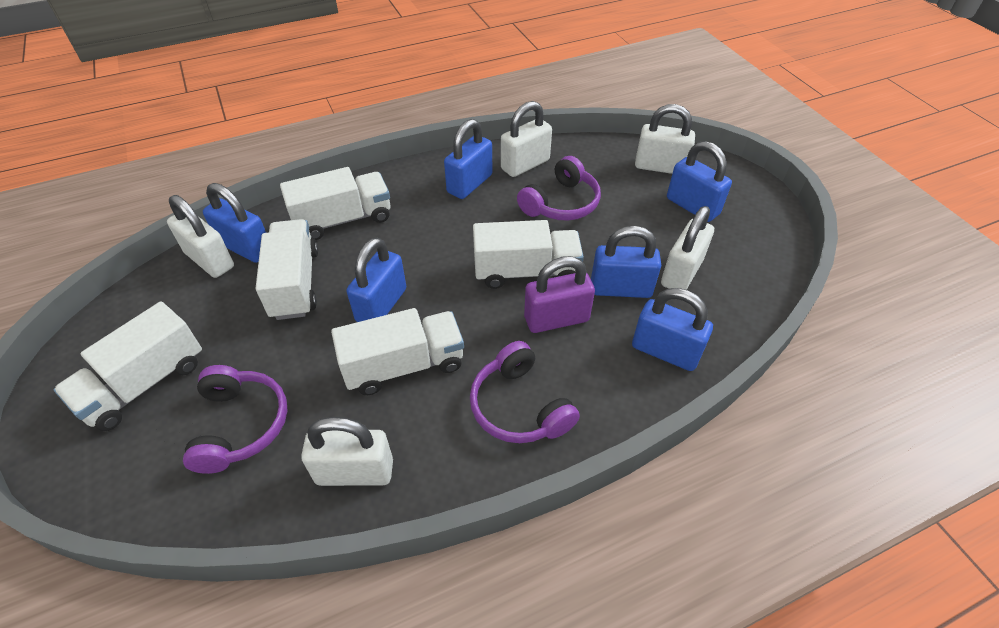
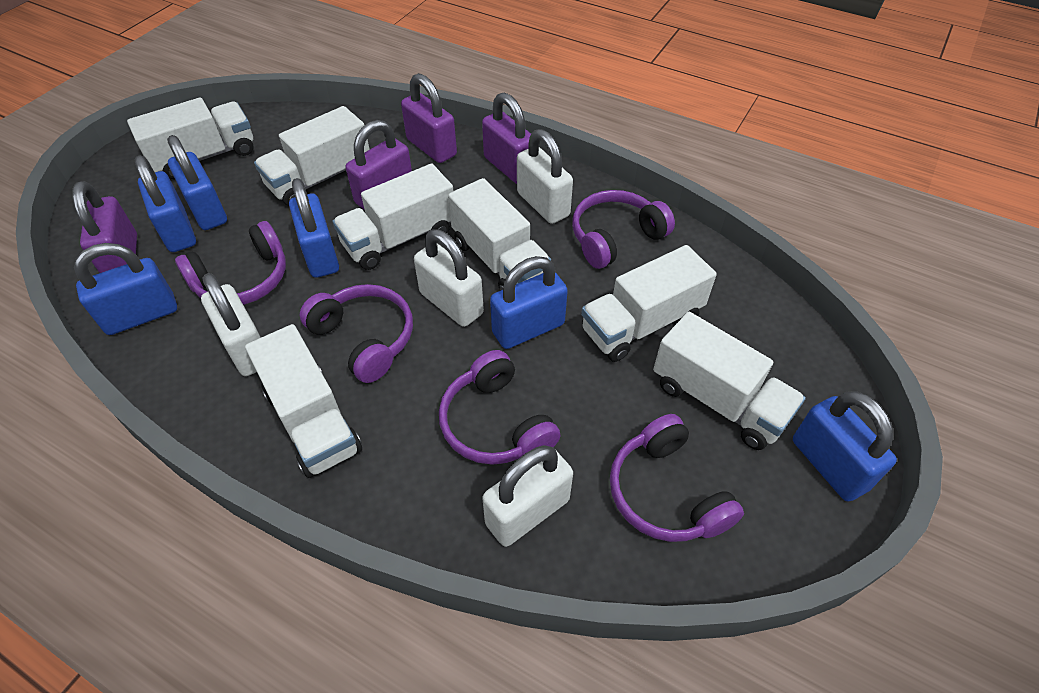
purple headphones: 3 -> 5
purple padlock: 1 -> 4
white padlock: 5 -> 4
white truck: 5 -> 7

